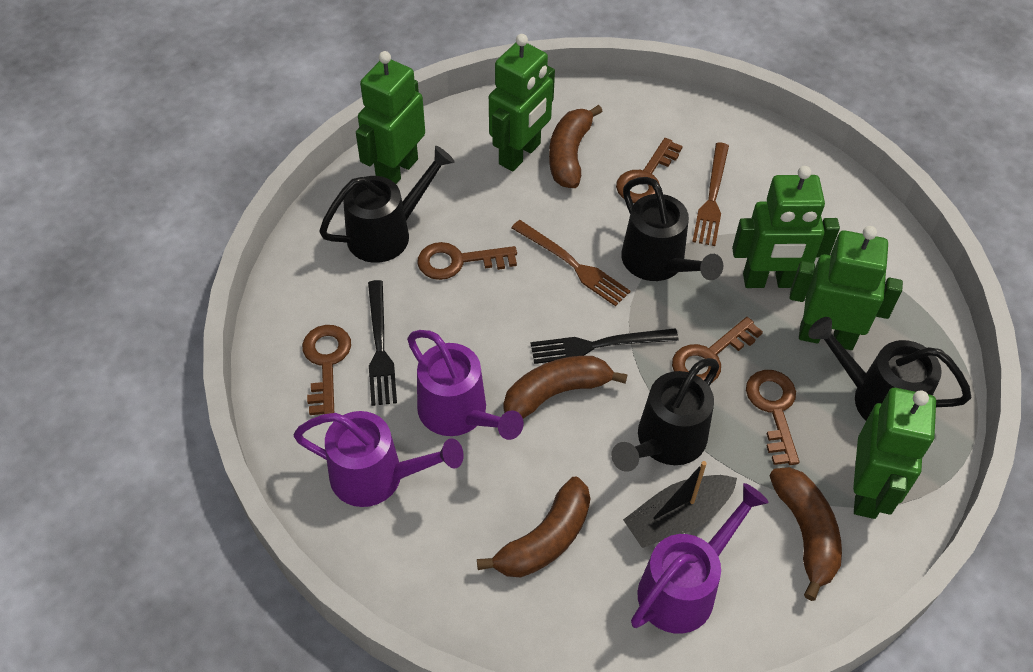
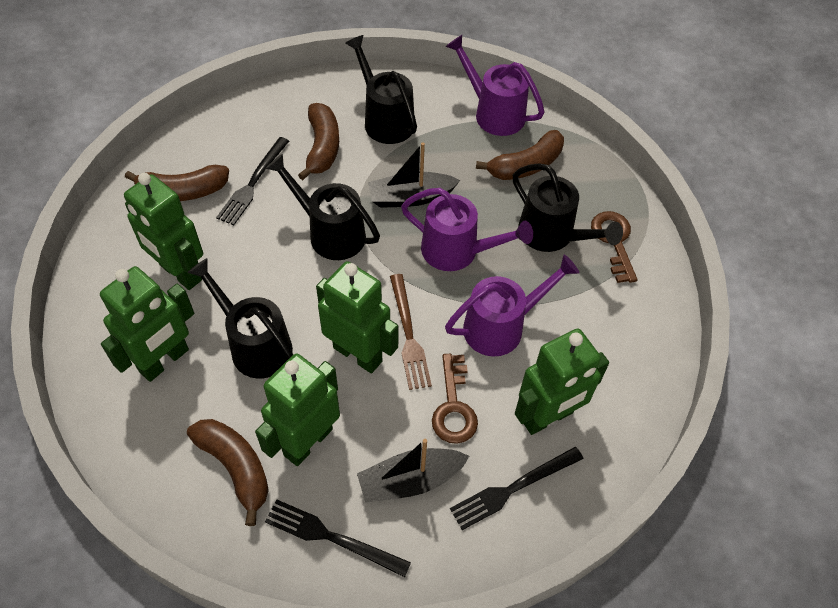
black boat: 1 -> 2
black fork: 2 -> 3
brown fork: 2 -> 1
brown key: 5 -> 2

